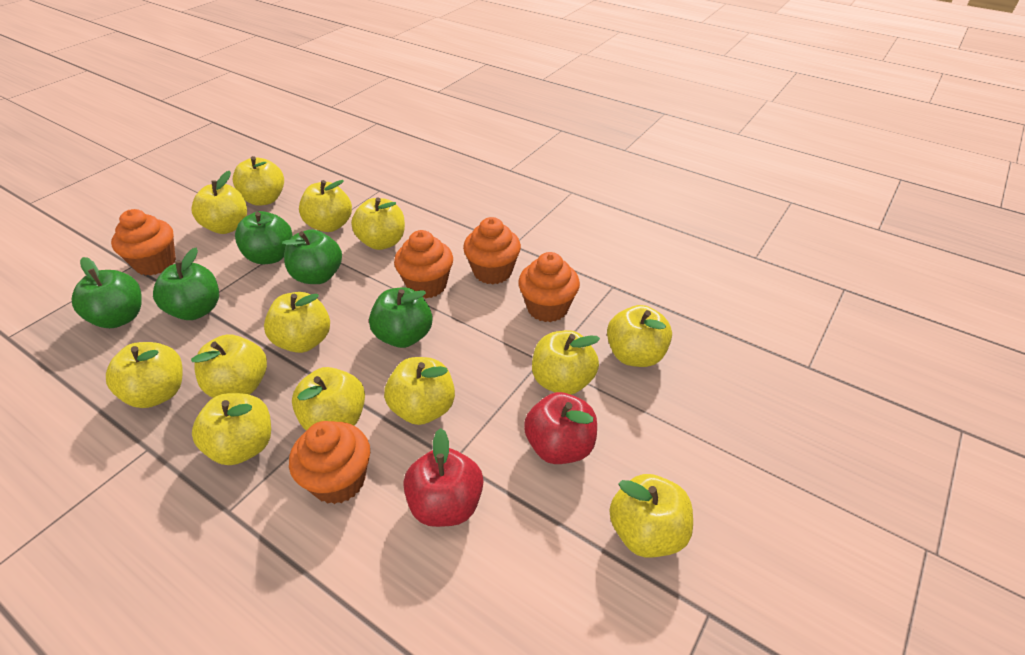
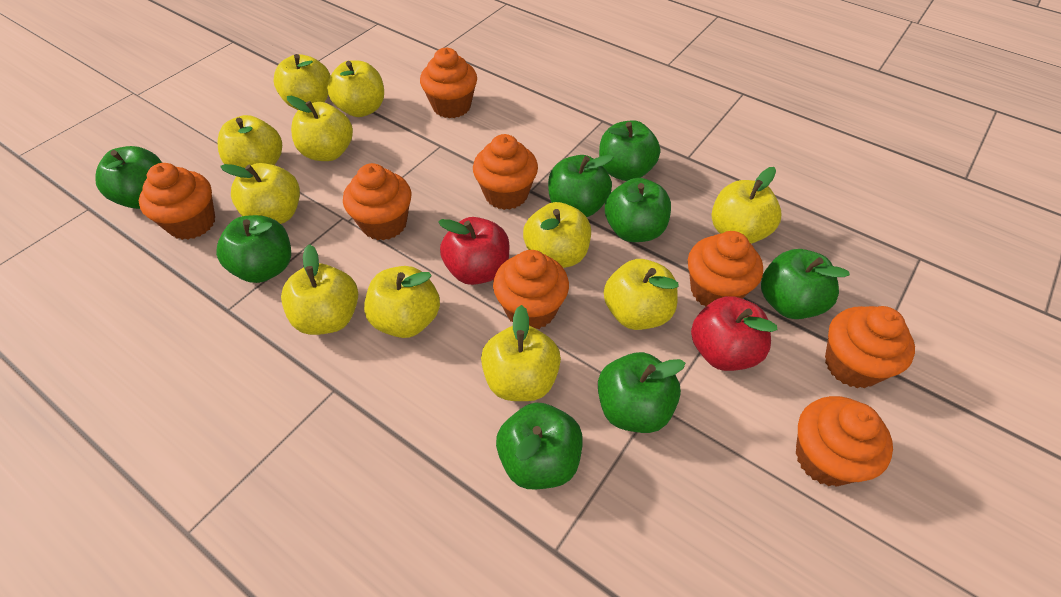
green apple: 5 -> 8
orange cupcake: 5 -> 8
yellow apple: 13 -> 11

